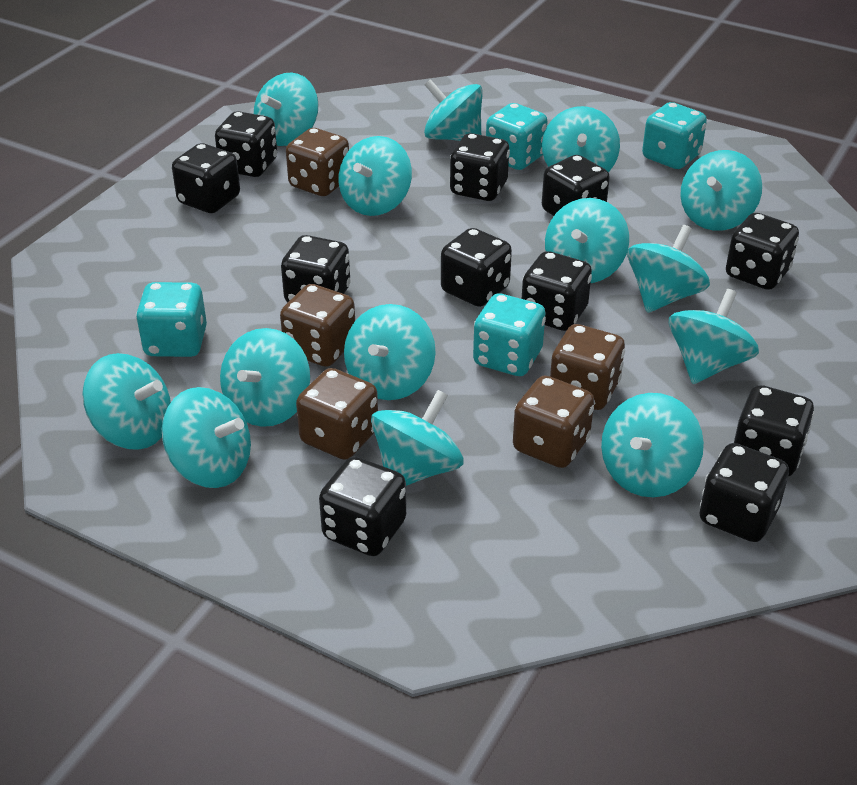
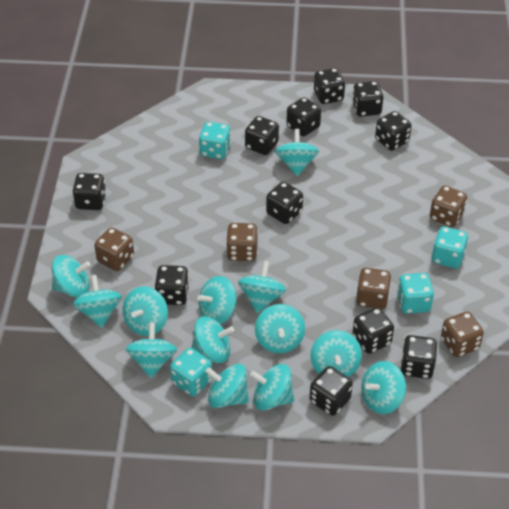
turquoise spinning top: 14 -> 13

